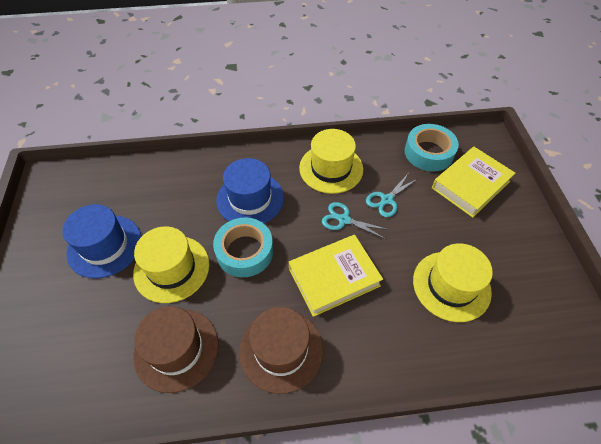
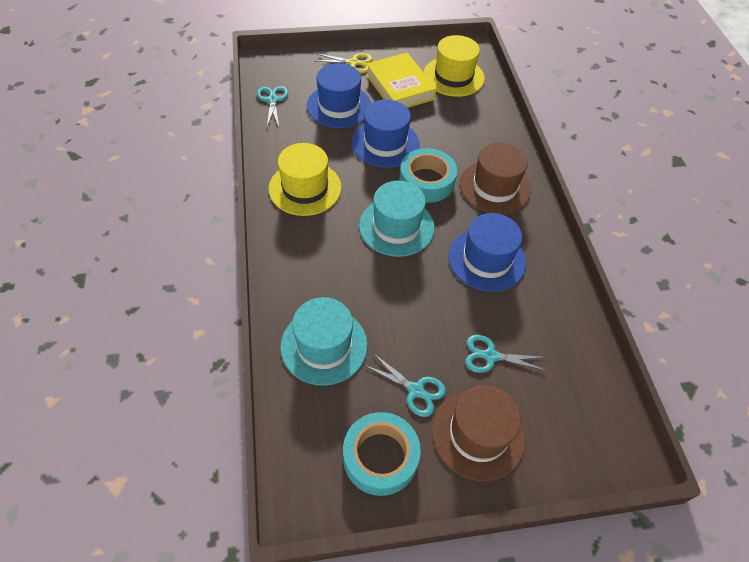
blue hat: 2 -> 3
turquoise hat: 0 -> 2
turquoise scissors: 2 -> 3
yellow book: 2 -> 1
yellow hat: 3 -> 2
yellow scissors: 0 -> 1

